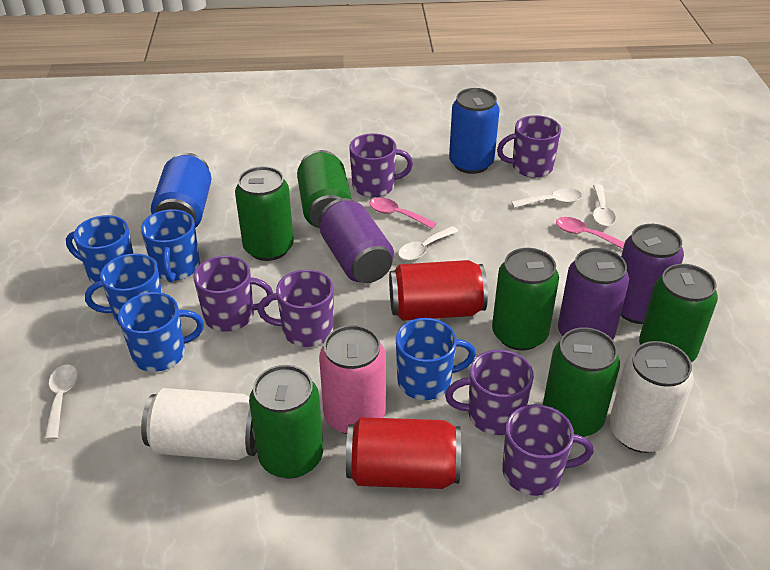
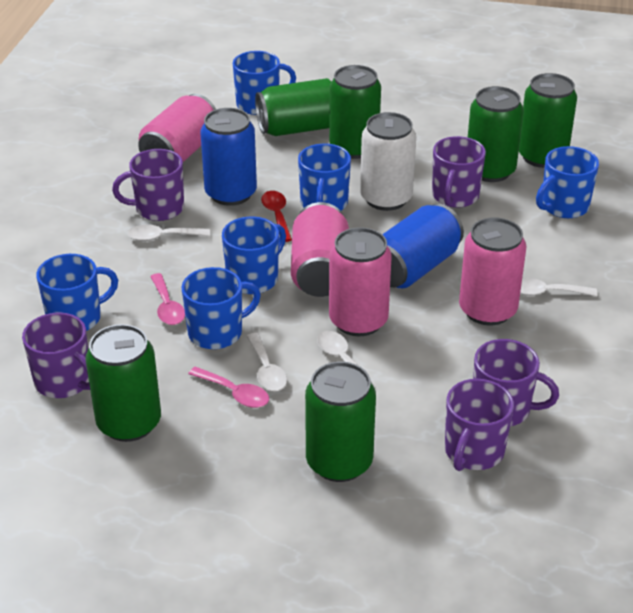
blue mug: 5 -> 6
pink can: 1 -> 4
purple can: 3 -> 0
purple mug: 6 -> 5
red can: 2 -> 0
red spoon: 0 -> 1
white can: 2 -> 1

